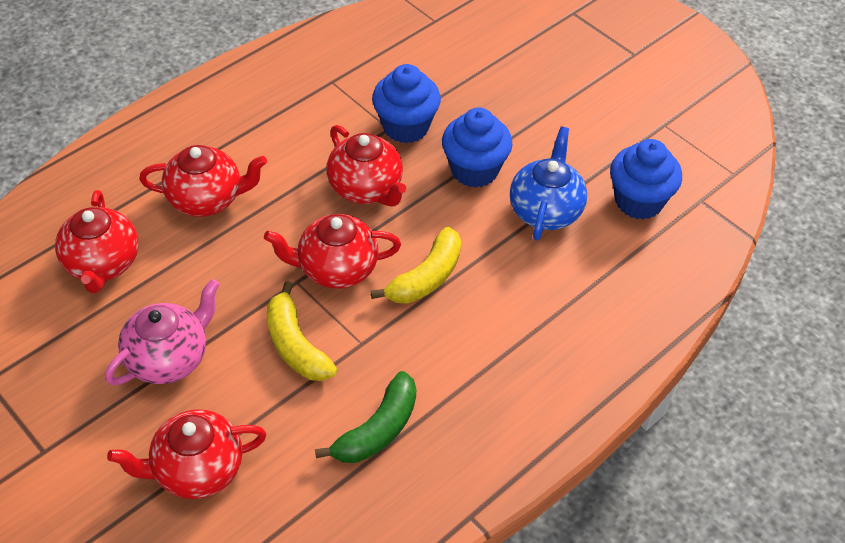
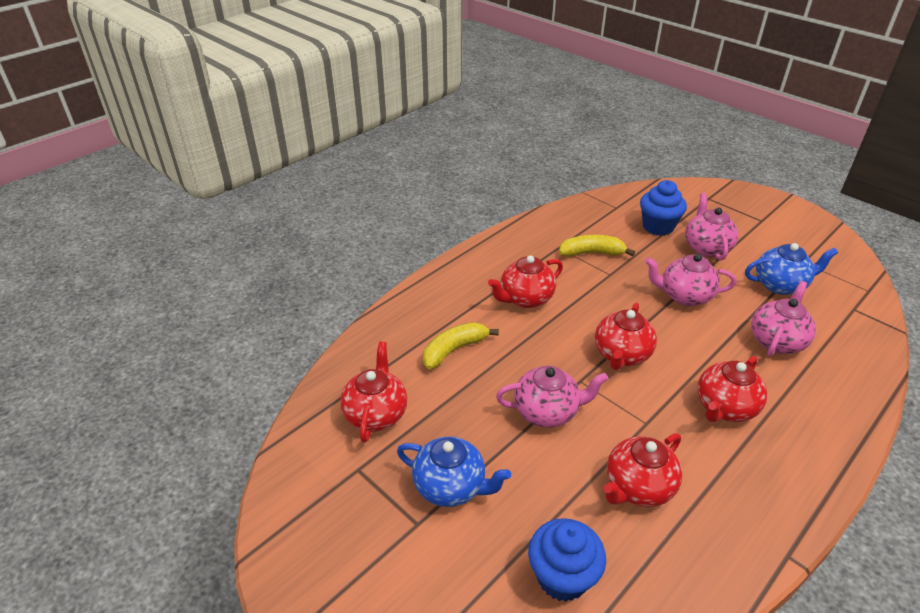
blue cupcake: 3 -> 2
blue teapot: 1 -> 2
green banana: 1 -> 0
pink teapot: 1 -> 4

